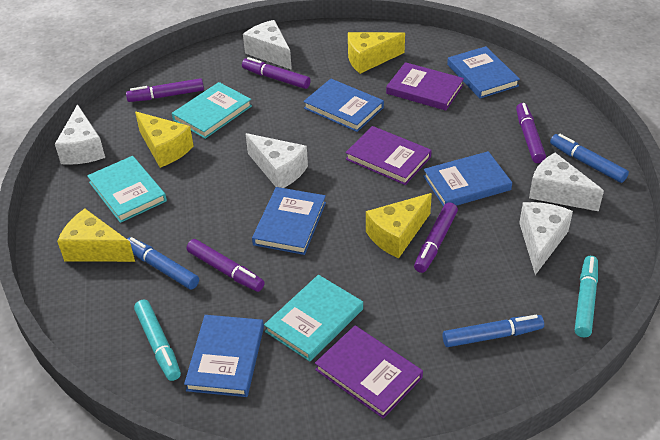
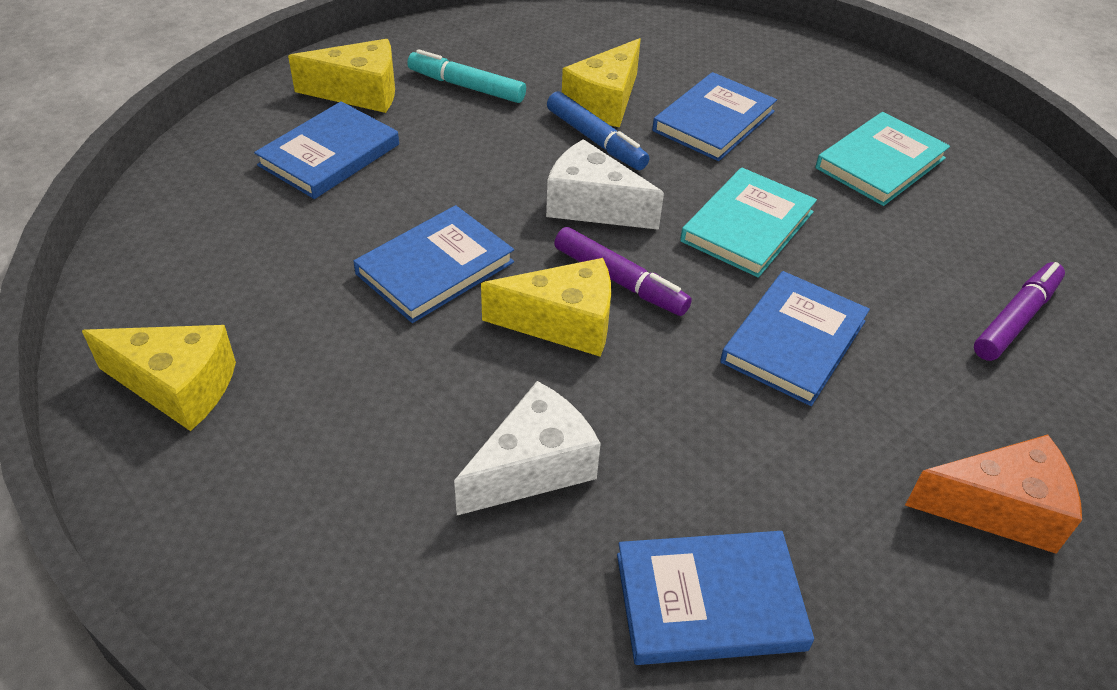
blue marker: 3 -> 1
orange cheese: 0 -> 1
purple book: 3 -> 0
purple marker: 5 -> 2
turquoise book: 3 -> 2
turquoise marker: 2 -> 1
white cheese: 5 -> 2

